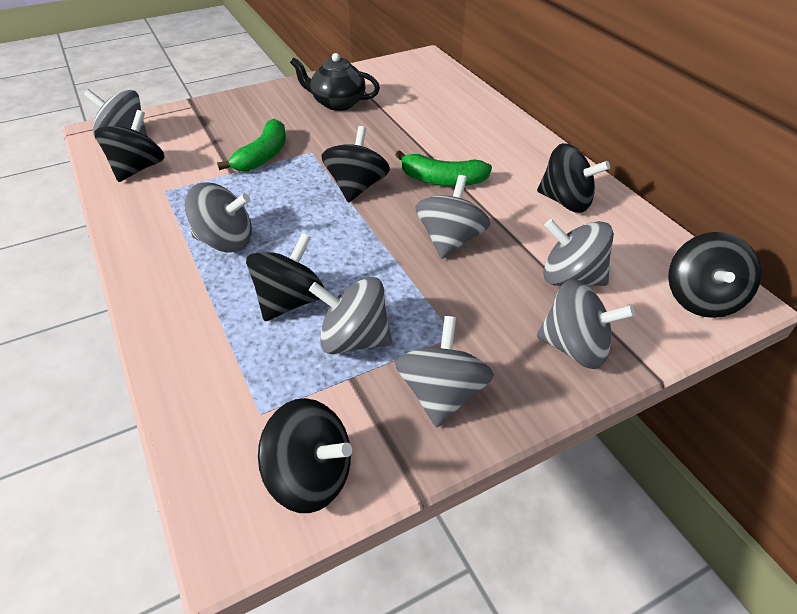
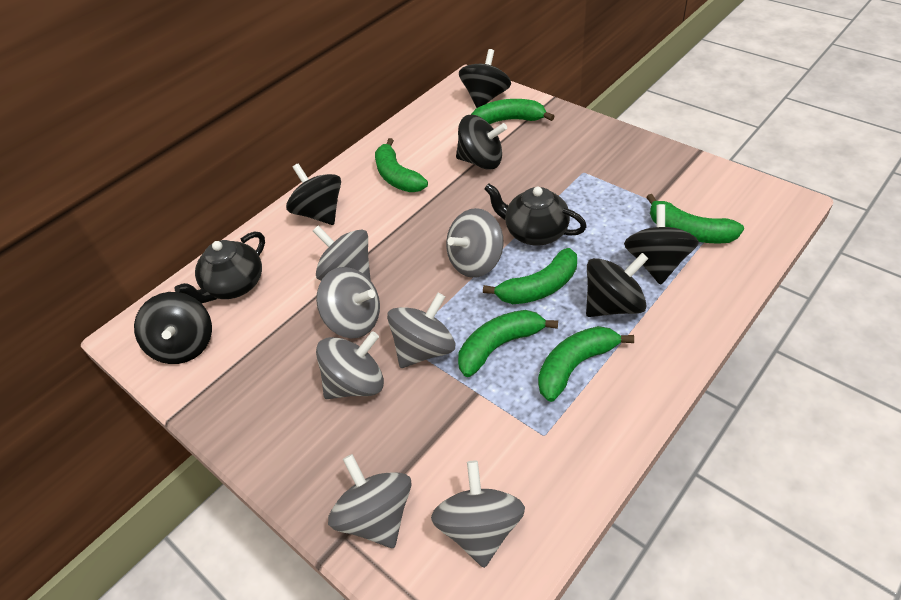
black teapot: 1 -> 2
green banana: 2 -> 6

